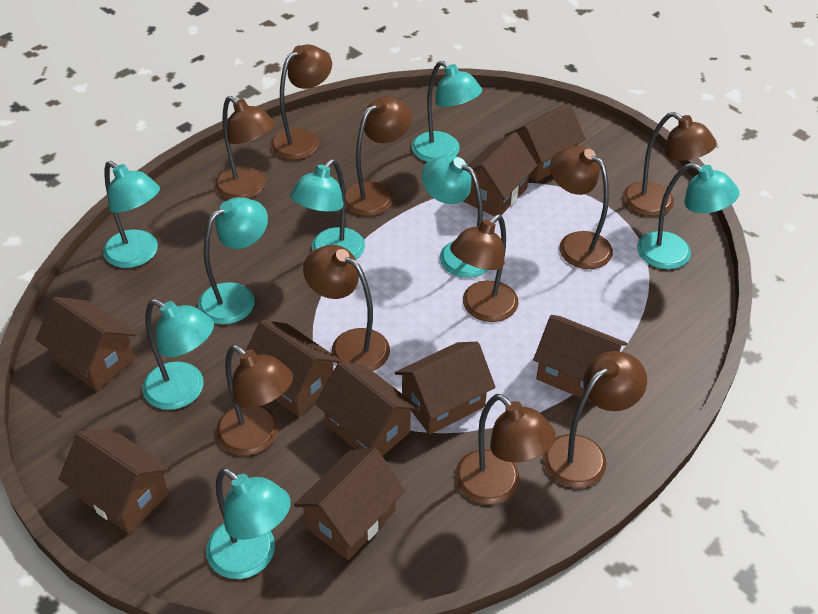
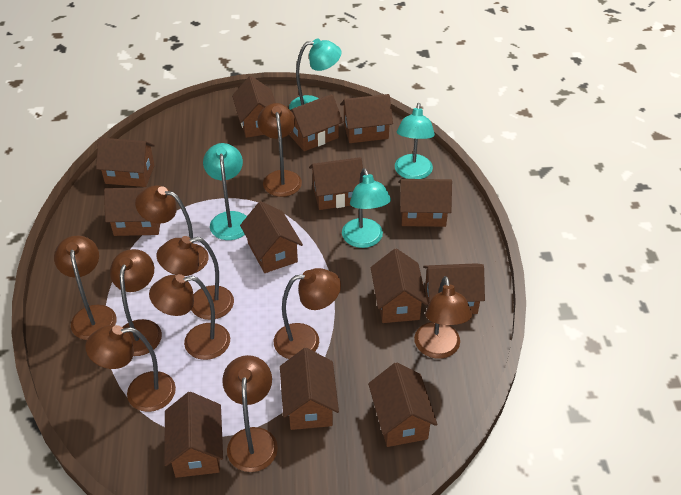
brown house: 9 -> 13
turquoise lamp: 8 -> 4

